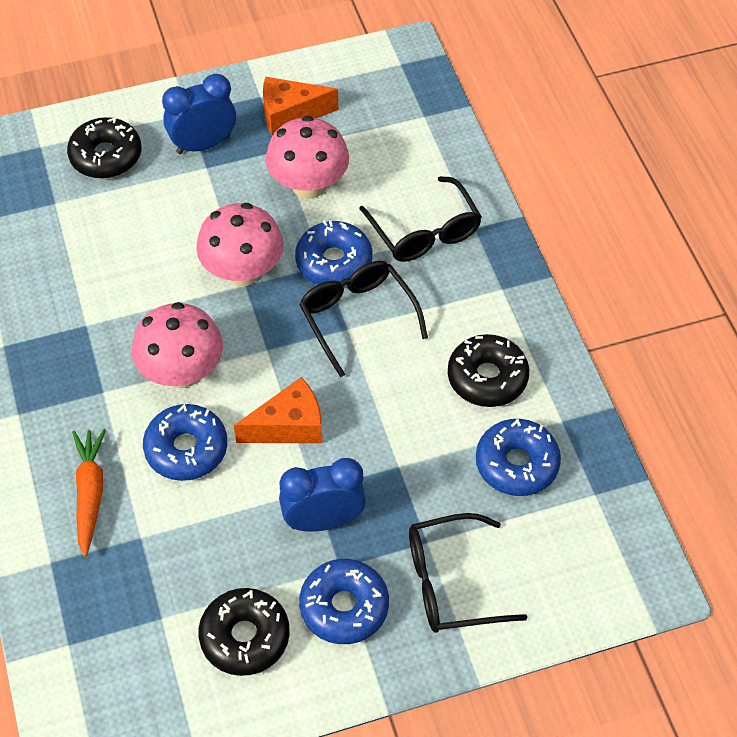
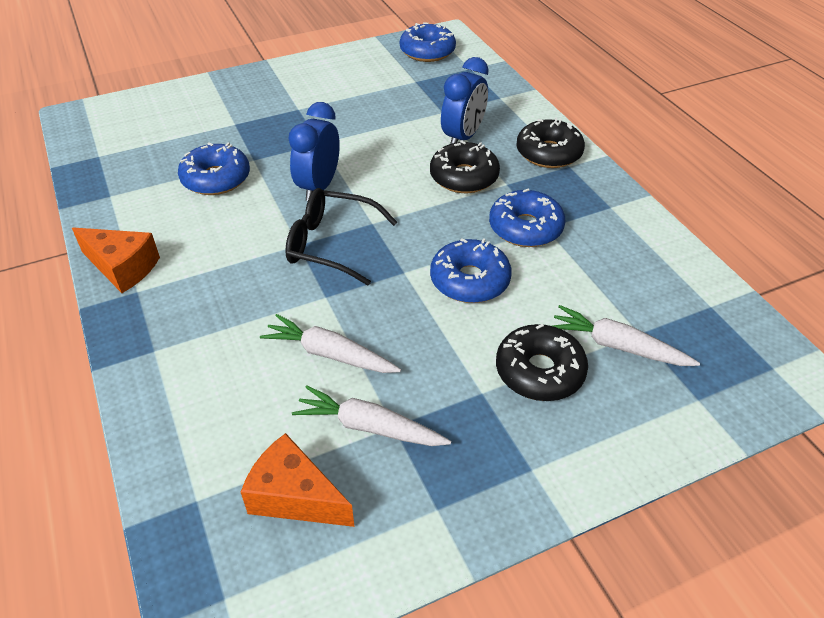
black glasses: 3 -> 1
orange carrot: 1 -> 0
pink mushroom: 3 -> 0
white carrot: 0 -> 3

